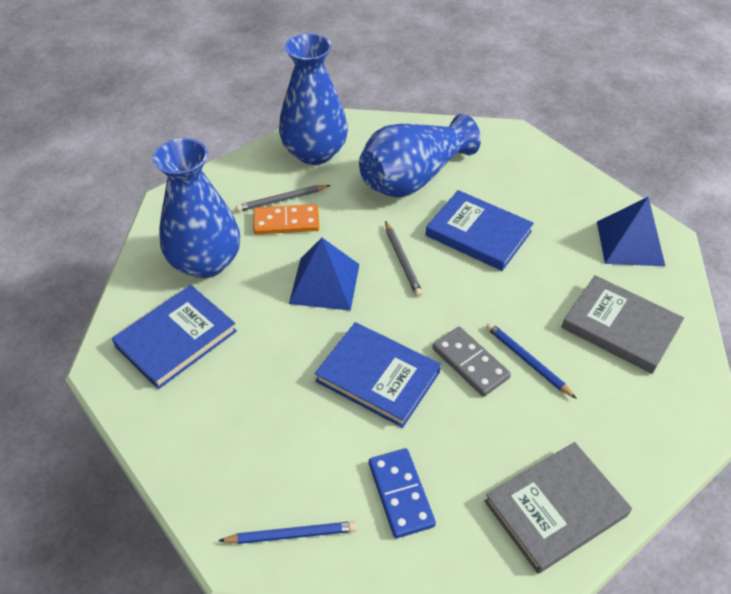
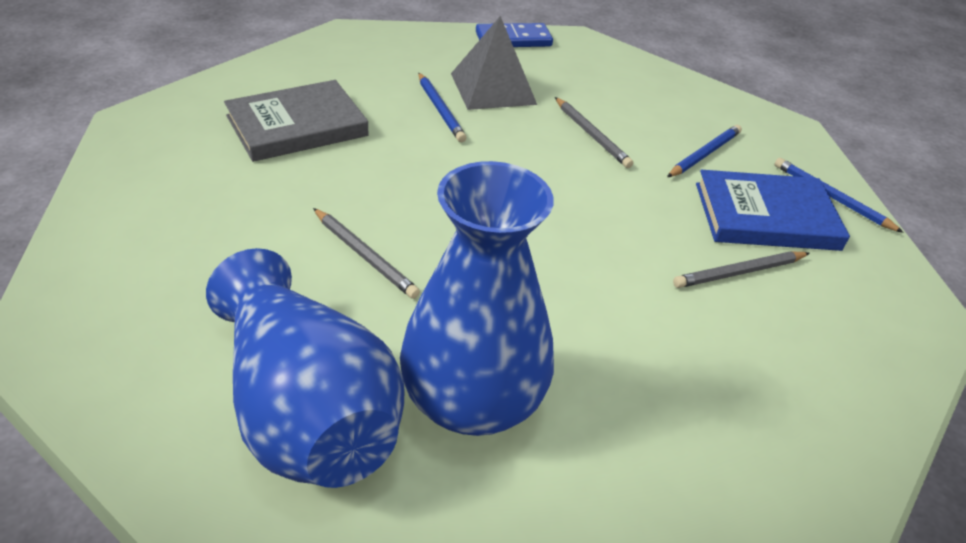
blue book: 3 -> 1
blue pencil: 2 -> 3
blue pyramid: 2 -> 0
blue vase: 3 -> 2
grey book: 2 -> 1
grey domino: 1 -> 0
grey pencil: 2 -> 3
grey pyramid: 0 -> 1
orange domino: 1 -> 0

